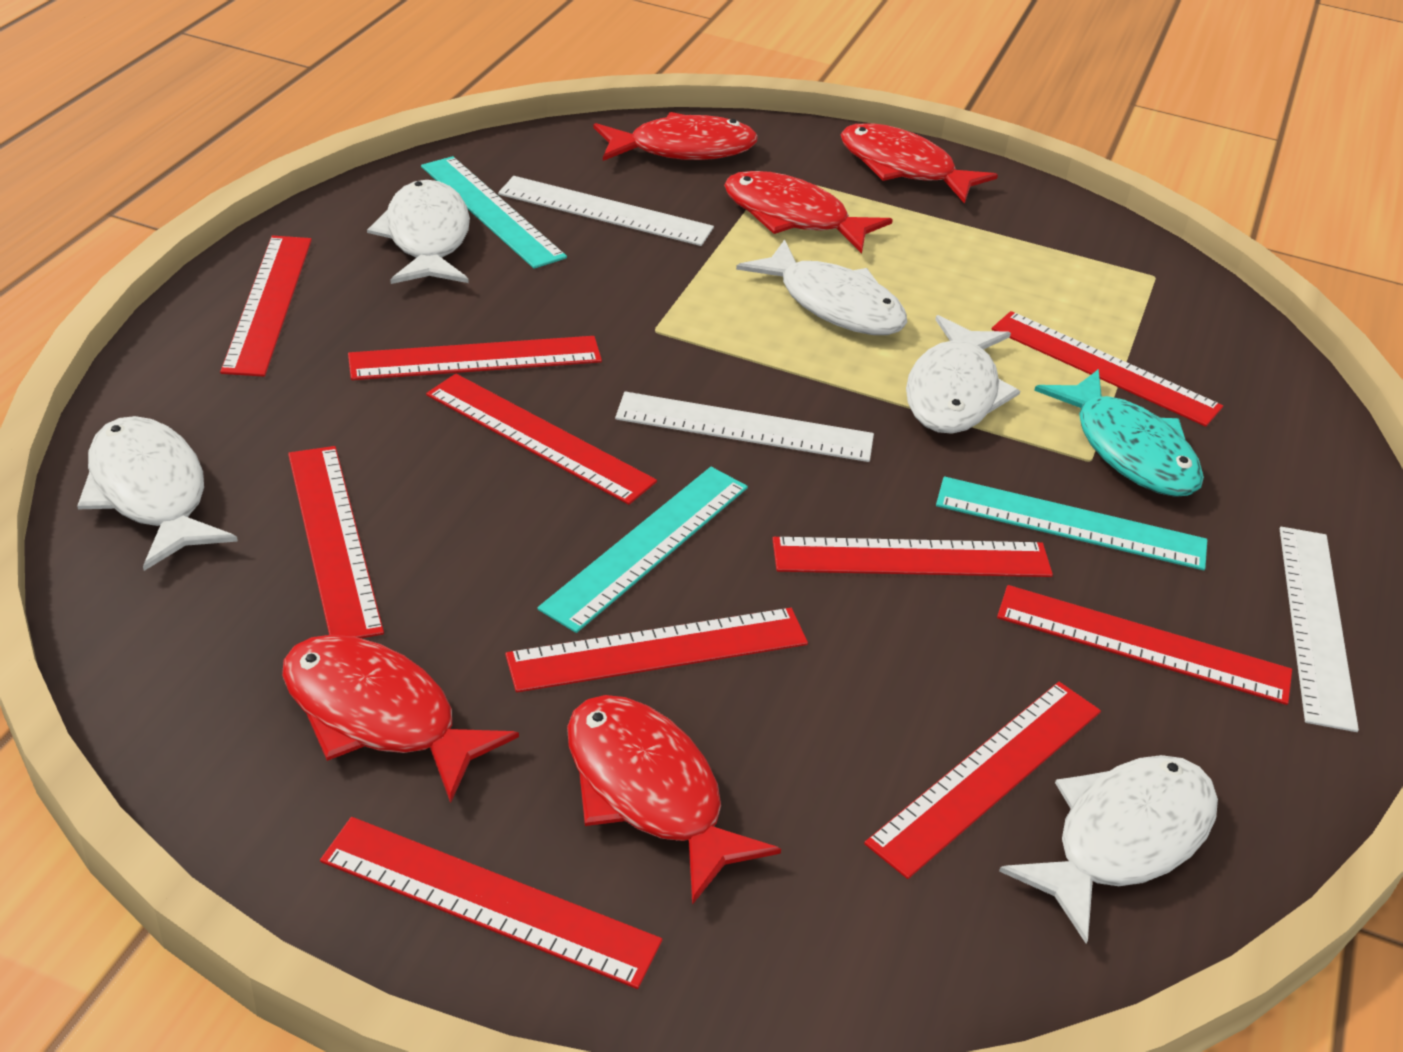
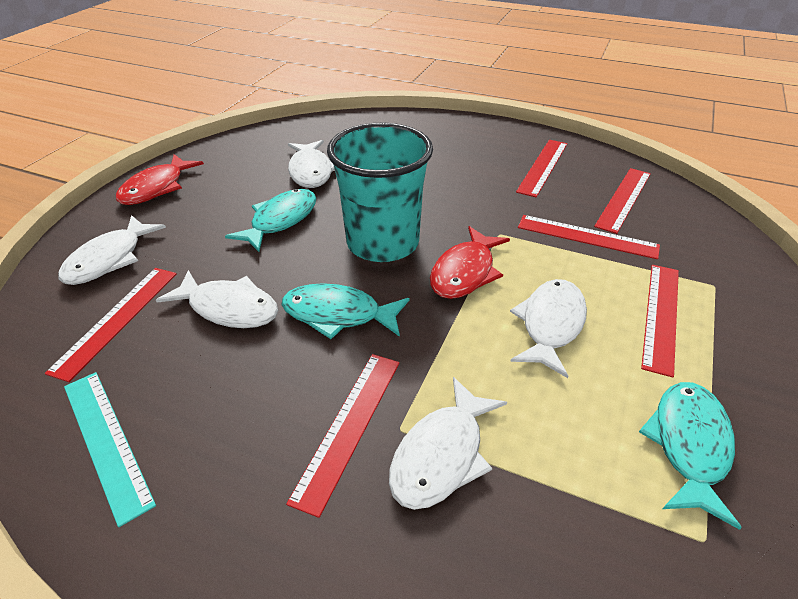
red fish: 5 -> 2
red ruler: 10 -> 6
turquoise cup: 0 -> 1
turquoise fish: 1 -> 3
turquoise ruler: 3 -> 1
white ruler: 3 -> 0

